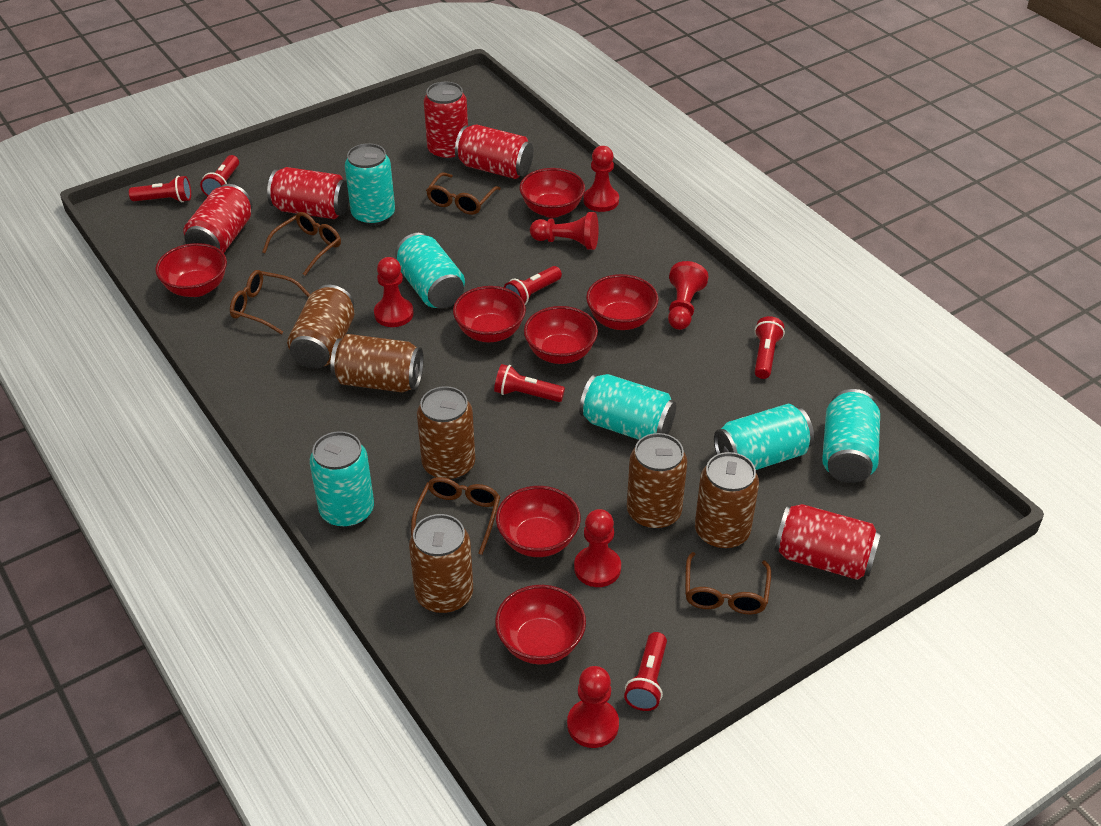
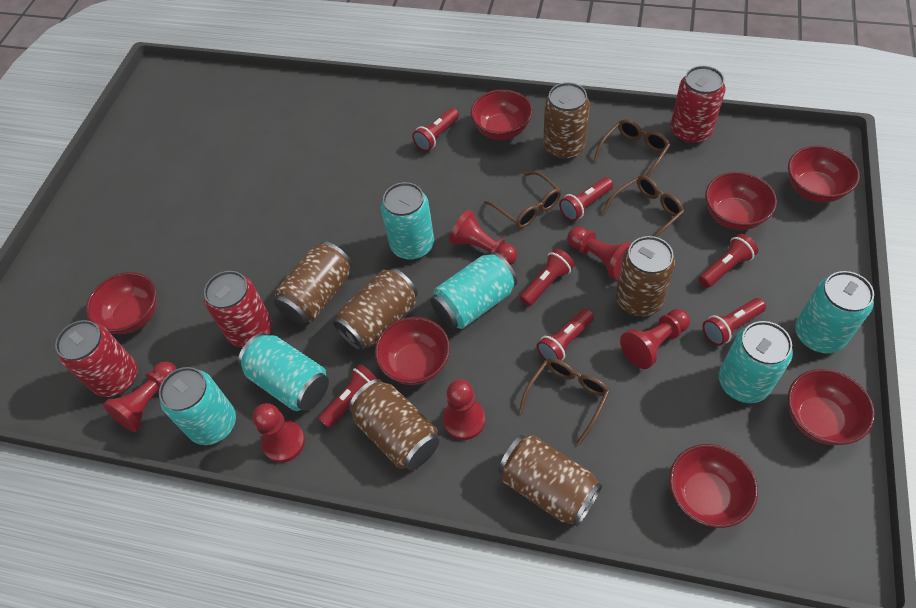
brown glasses: 5 -> 4
red can: 5 -> 3
red flashlight: 6 -> 7

